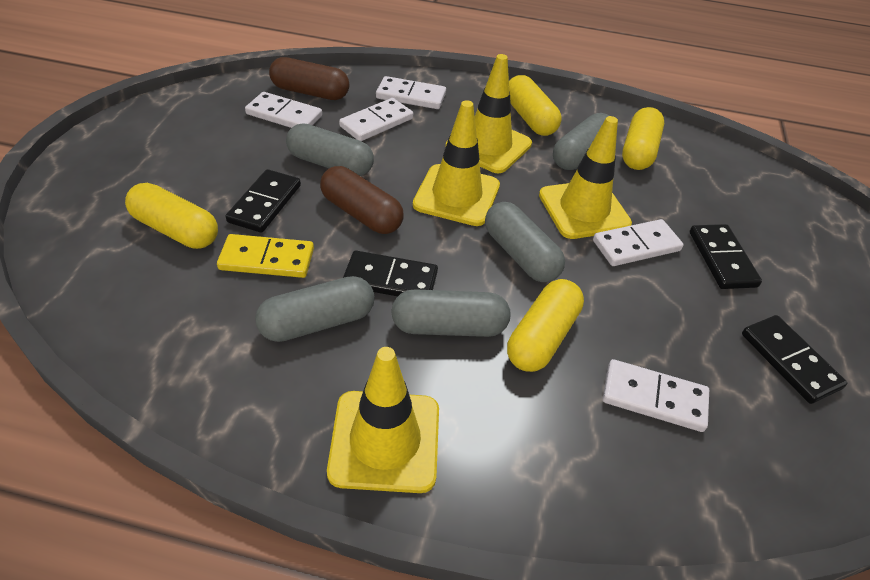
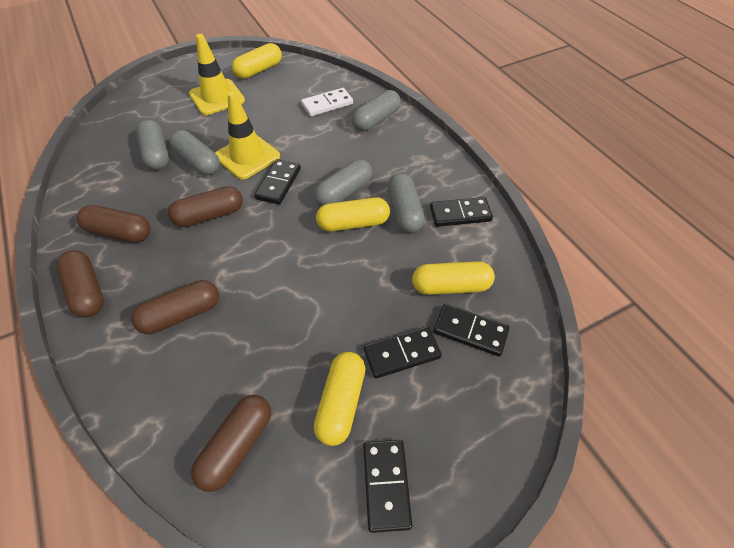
black domino: 4 -> 5
brown capsule: 2 -> 5
white domino: 5 -> 1
yellow domino: 1 -> 0
yellow traffic cone: 4 -> 2

